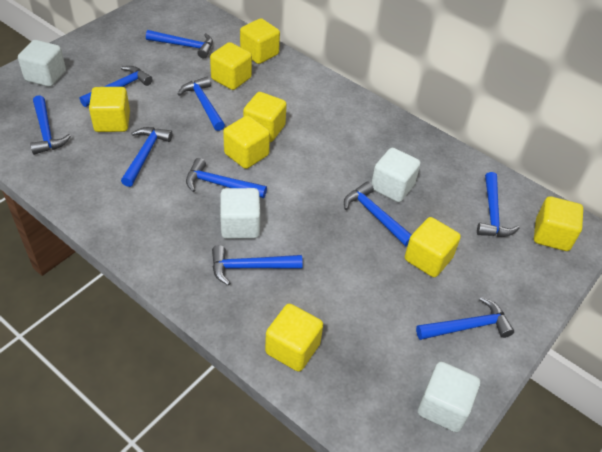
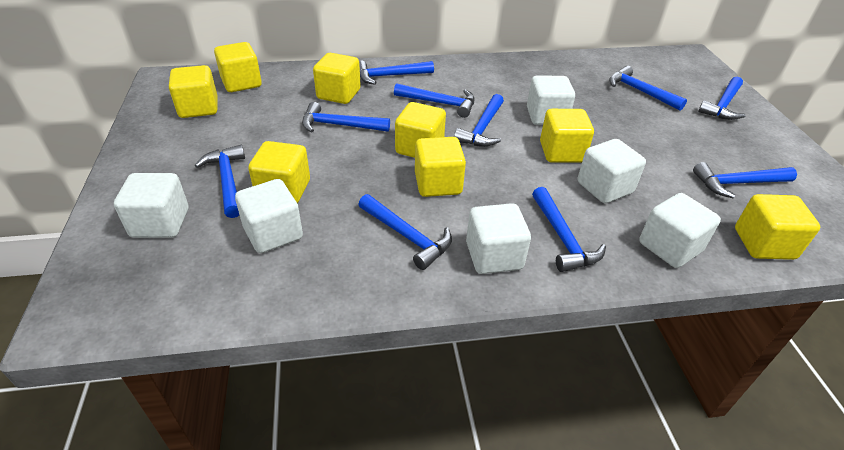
white cube: 4 -> 6

